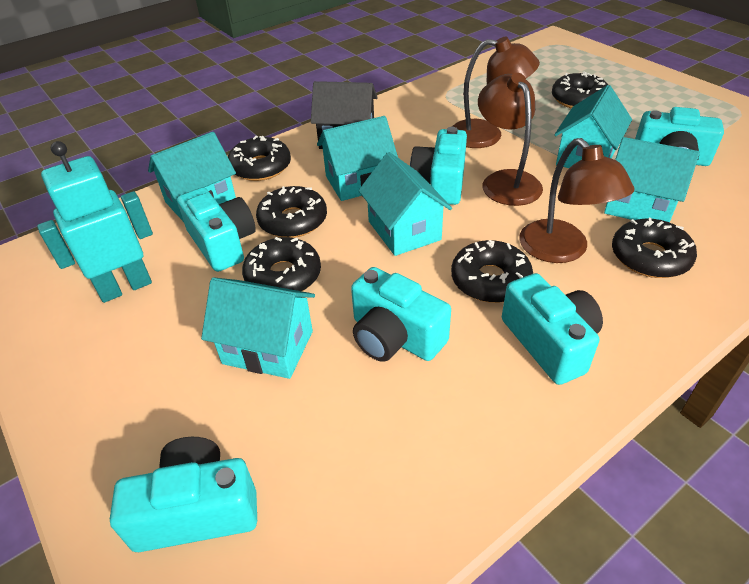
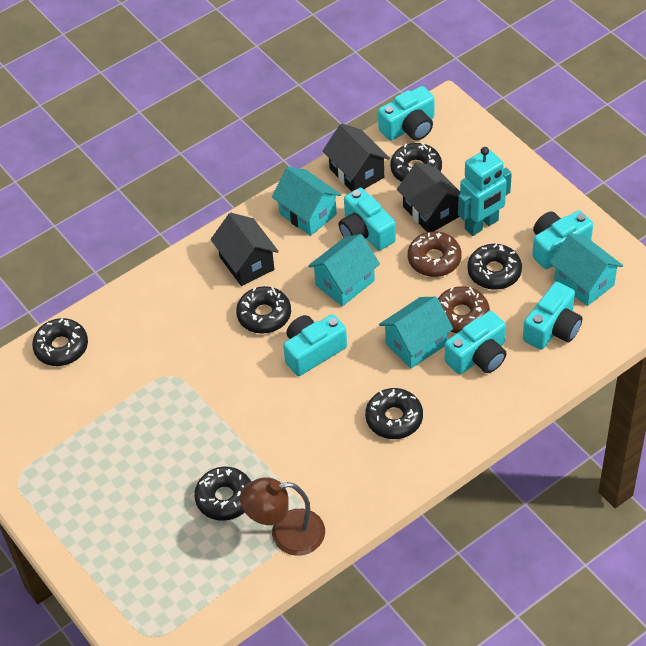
black house: 1 -> 3
brown donut: 0 -> 2
brown lamp: 3 -> 1
turquoise house: 6 -> 4

